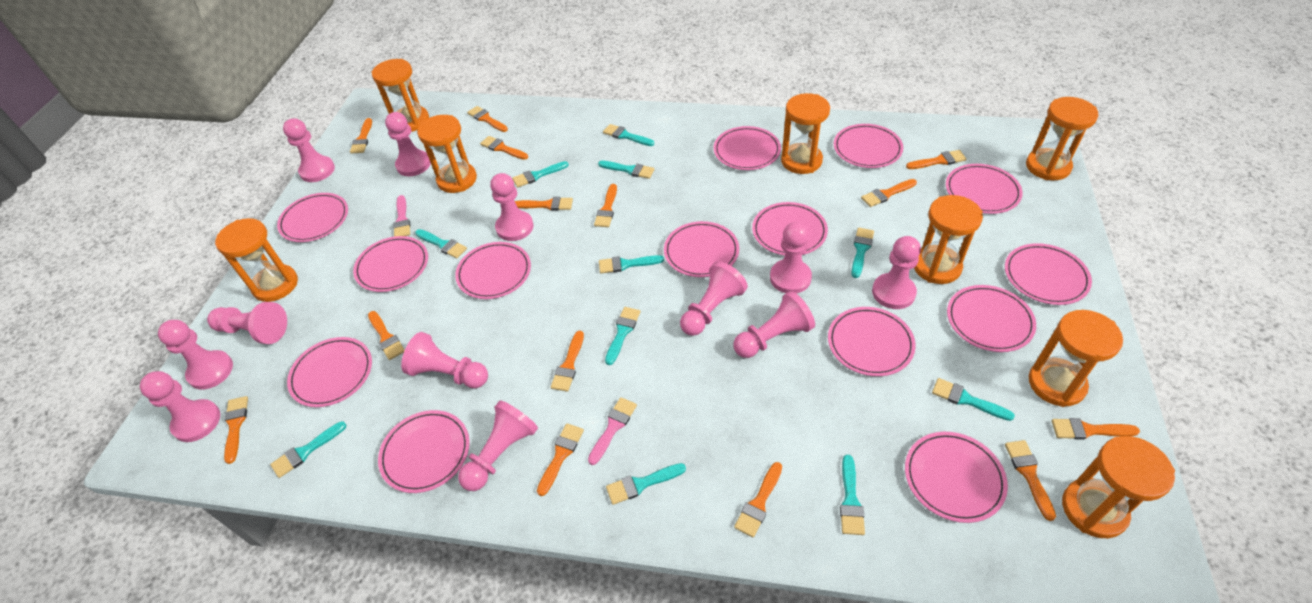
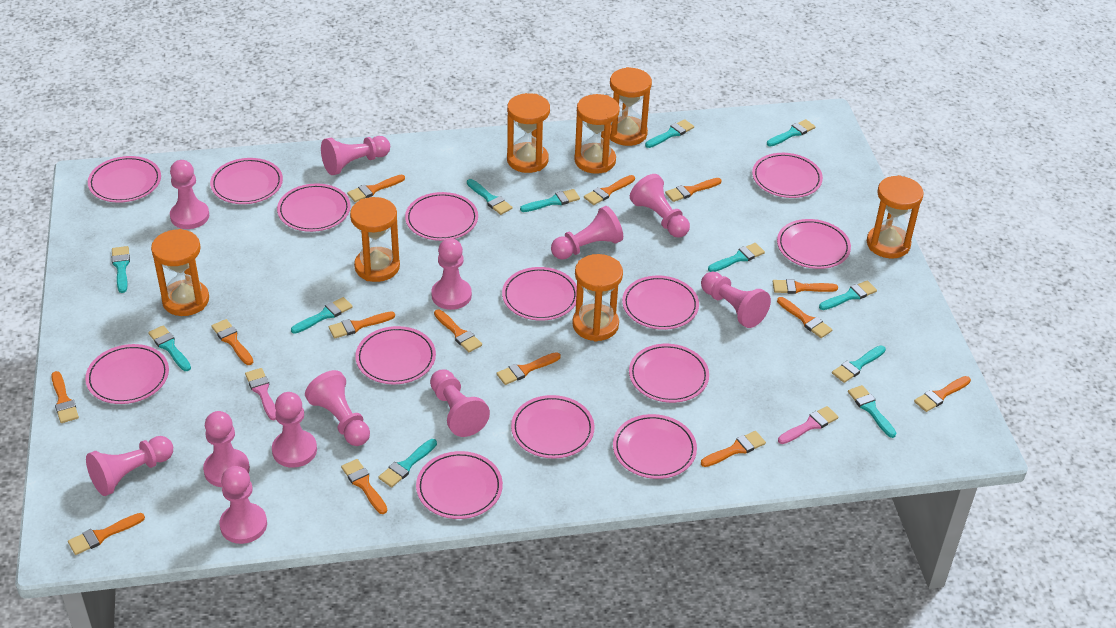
orange hourglass: 8 -> 7
turquoise brush: 11 -> 12

